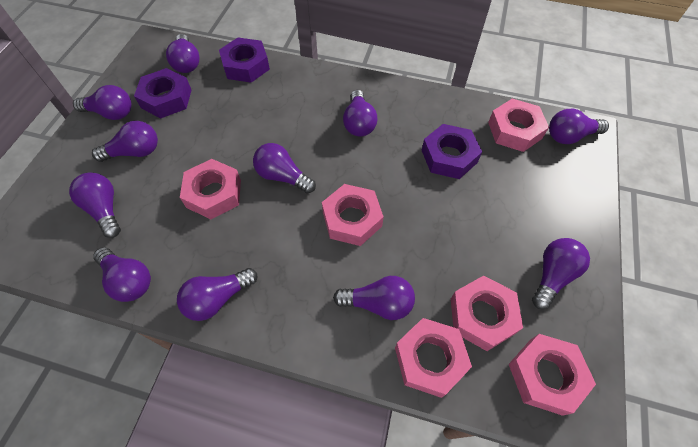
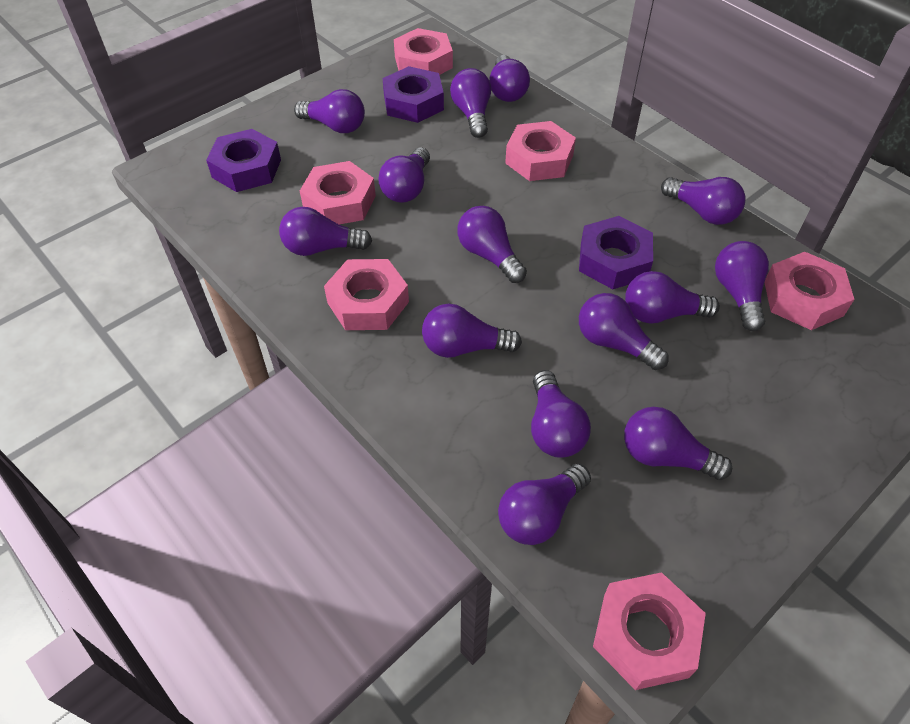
purple light bulb: 11 -> 14

